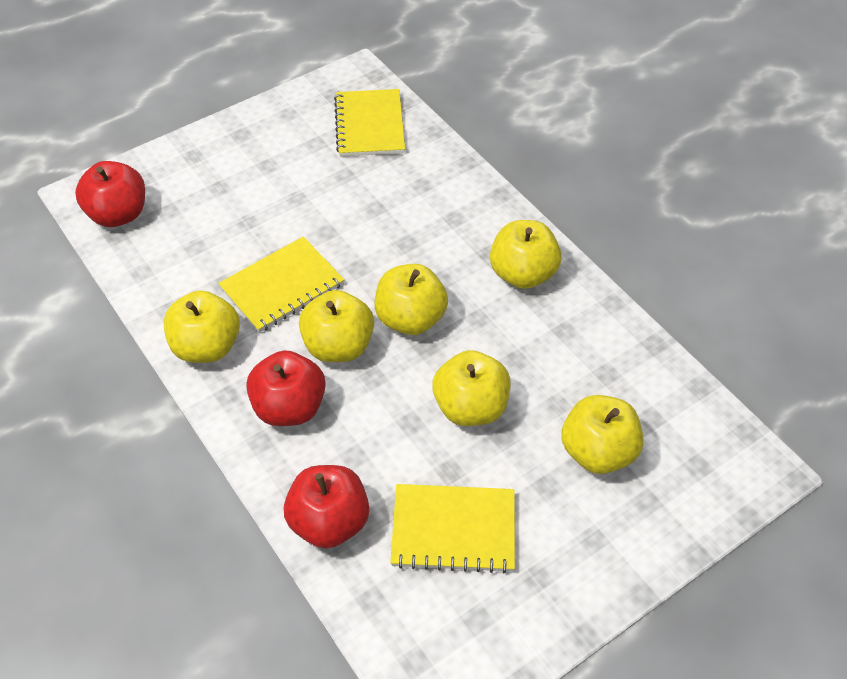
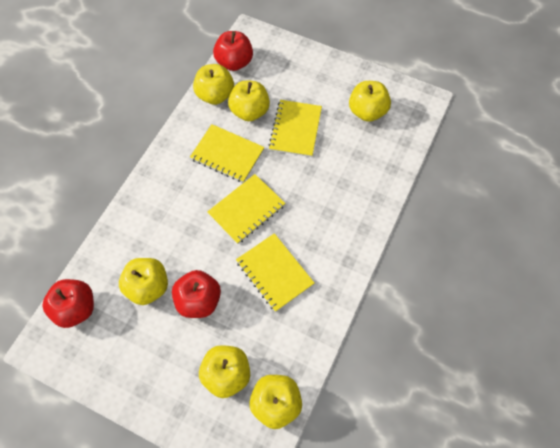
yellow notebook: 3 -> 4

